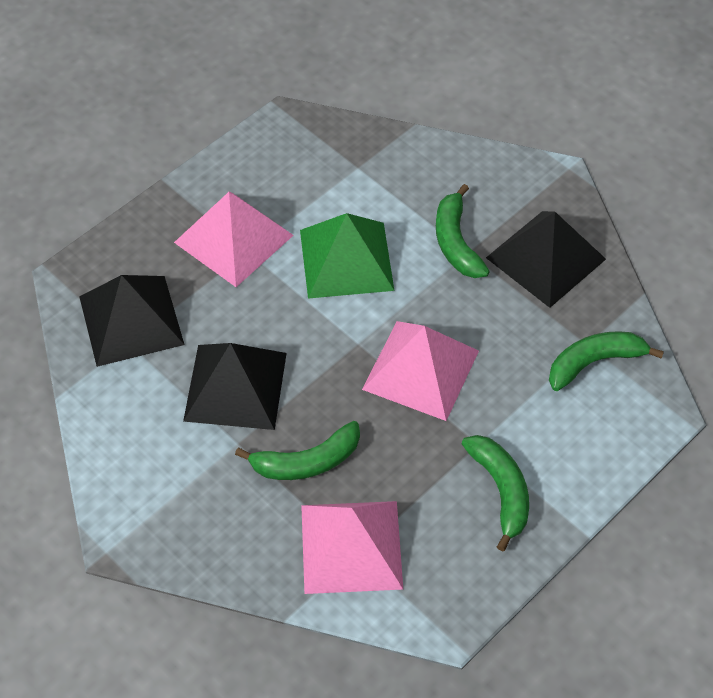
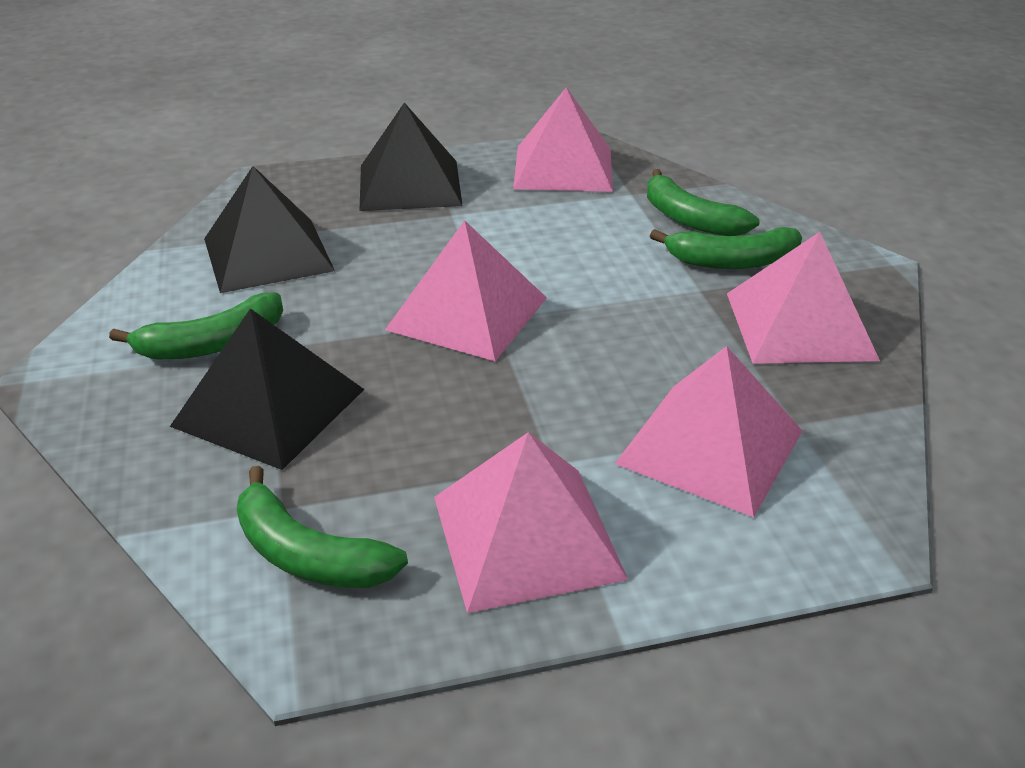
green pyramid: 1 -> 0
pink pyramid: 3 -> 5

